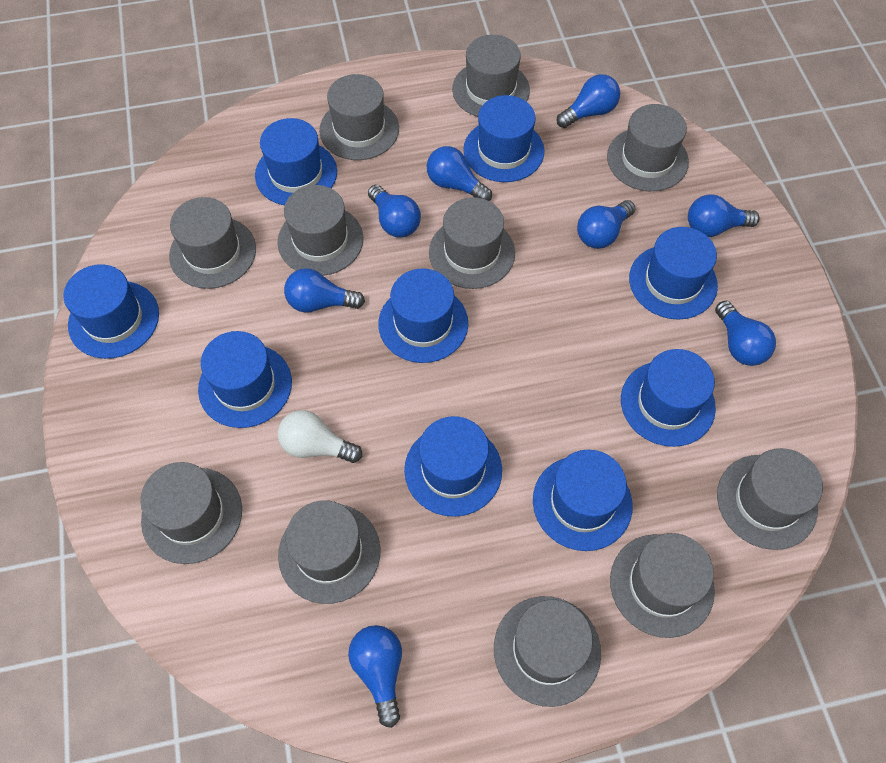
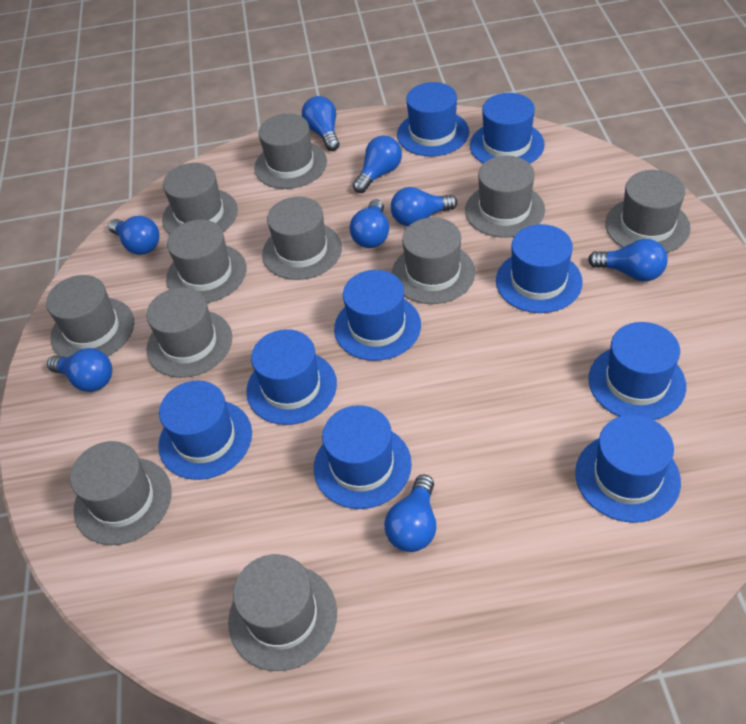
white light bulb: 1 -> 0

